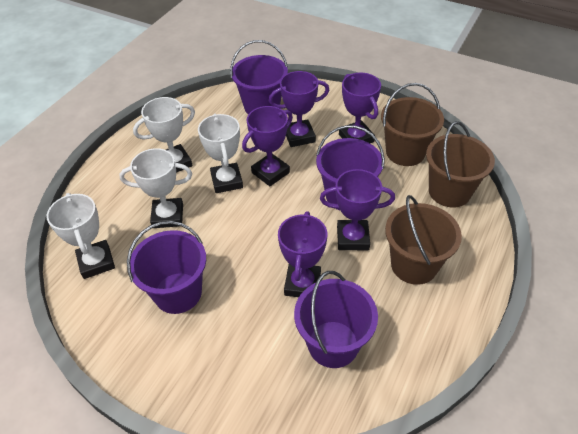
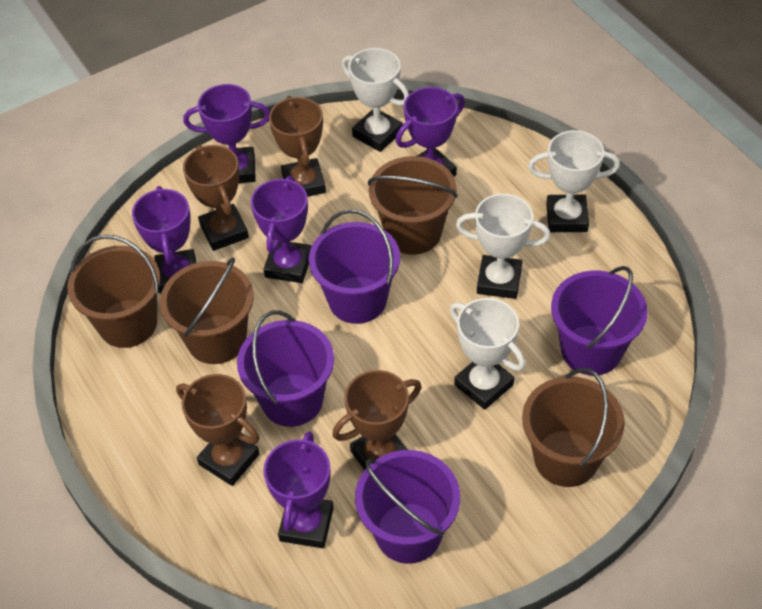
brown bucket: 3 -> 4
brown trophy: 0 -> 4

